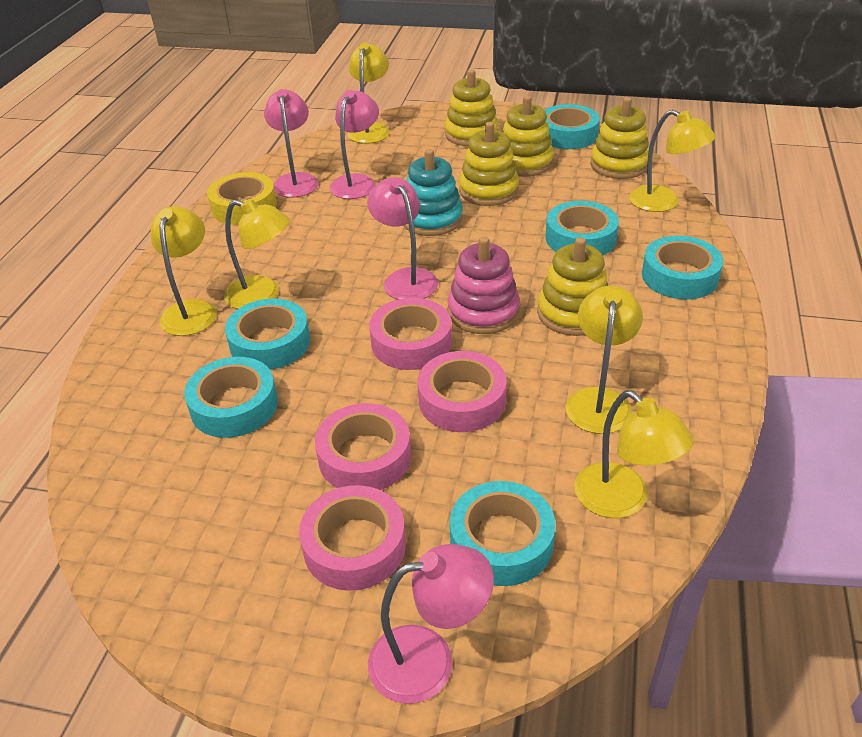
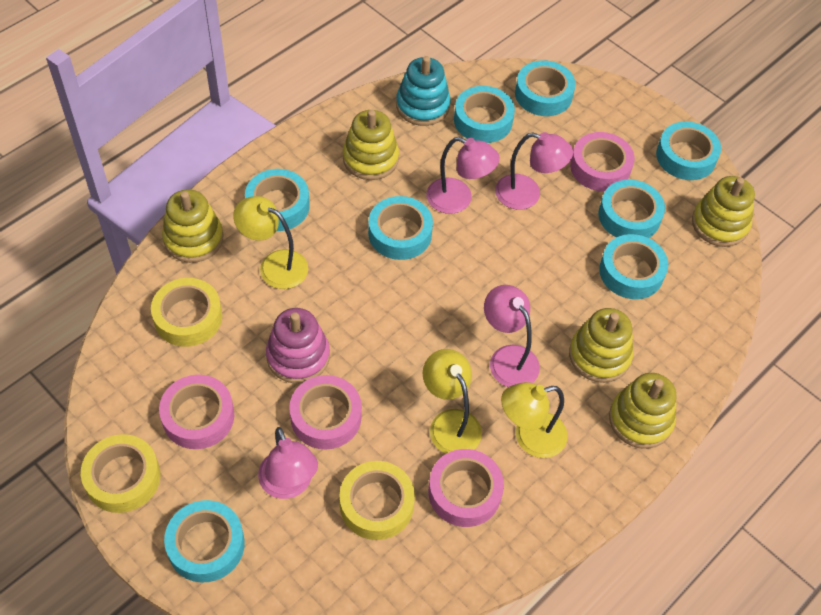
turquoise tape: 6 -> 8
yellow lamp: 6 -> 3
yellow tape: 1 -> 3

